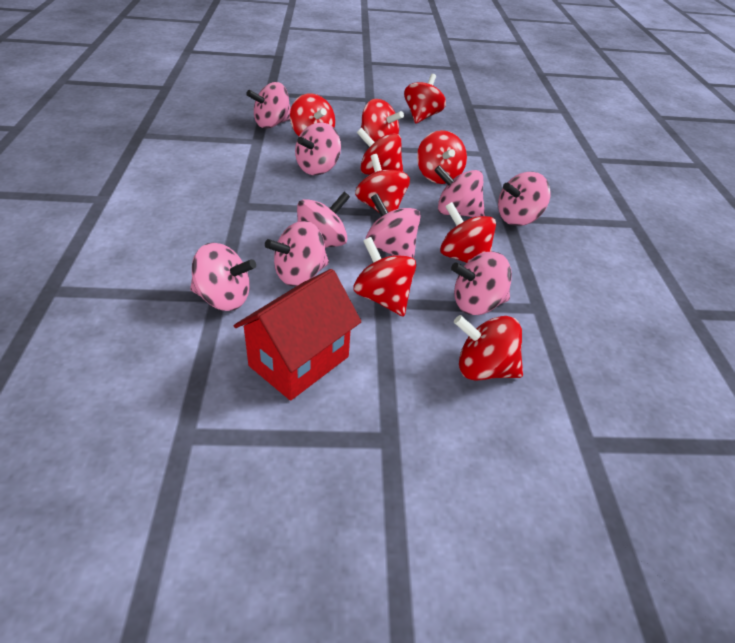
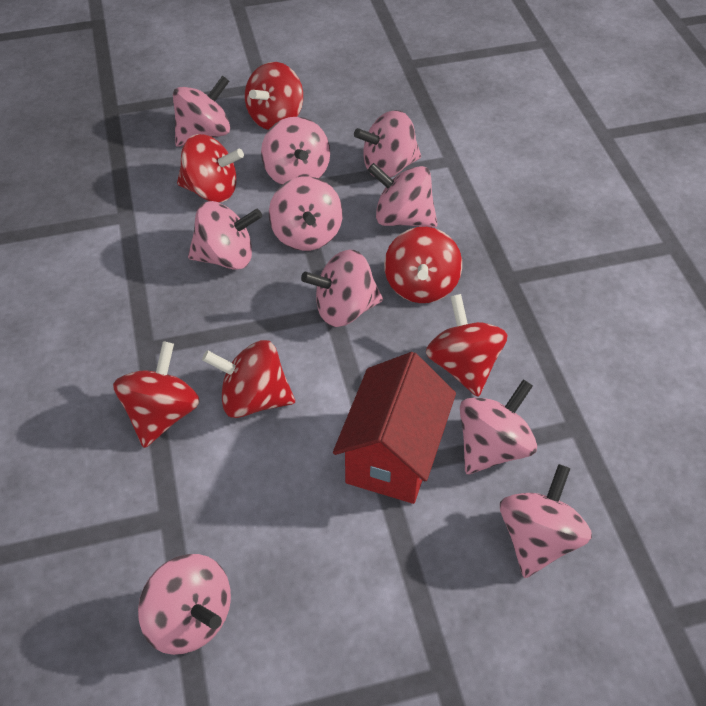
pink spinning top: 9 -> 10
red spinning top: 9 -> 6

